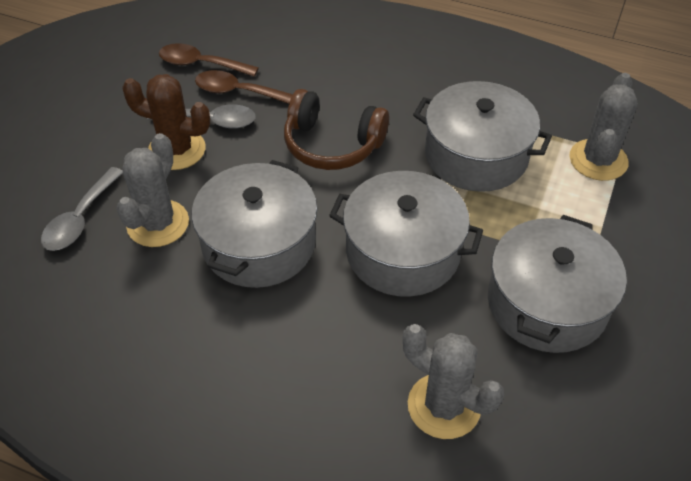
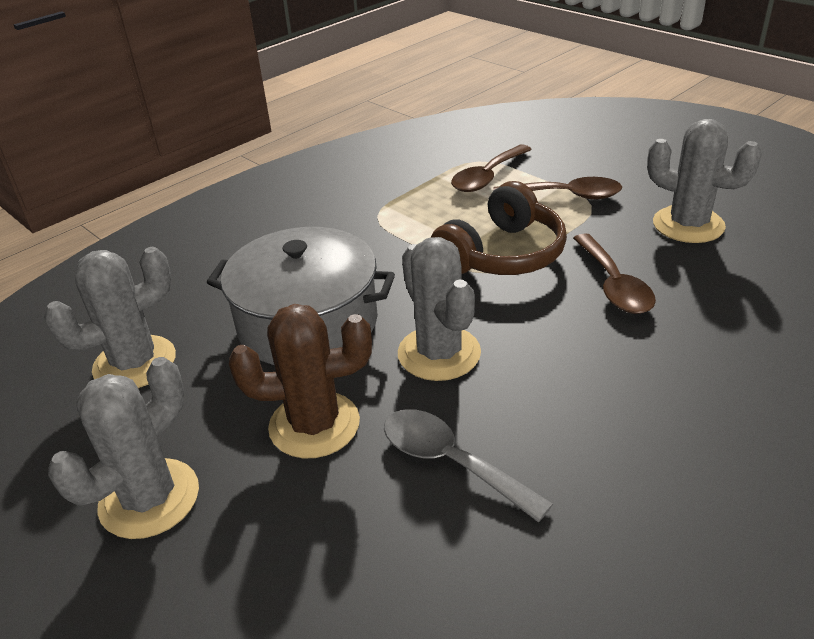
brown spoon: 2 -> 3
grey cactus: 3 -> 4
grey pot: 4 -> 1
grey spoon: 2 -> 1

